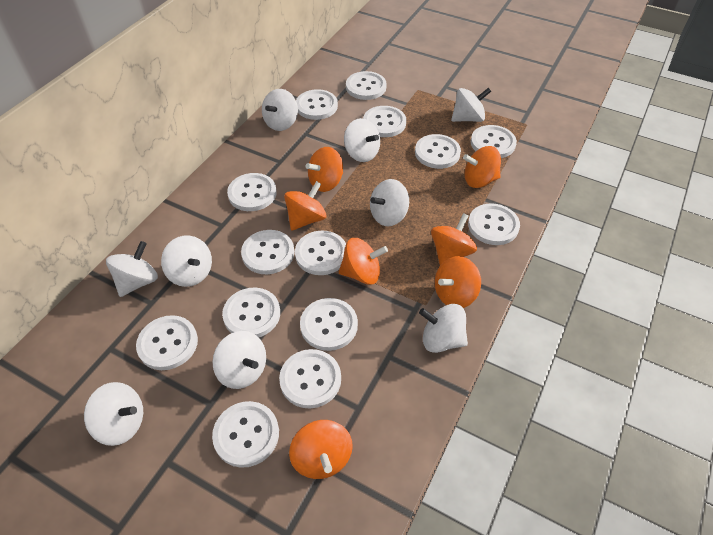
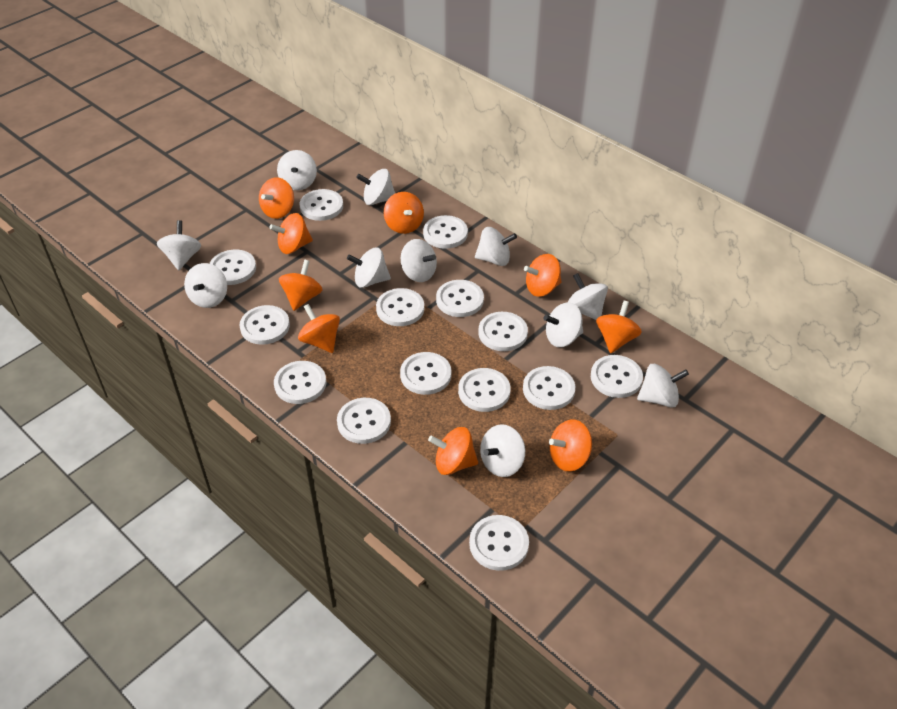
orange spinning top: 7 -> 9
white spinning top: 9 -> 11

